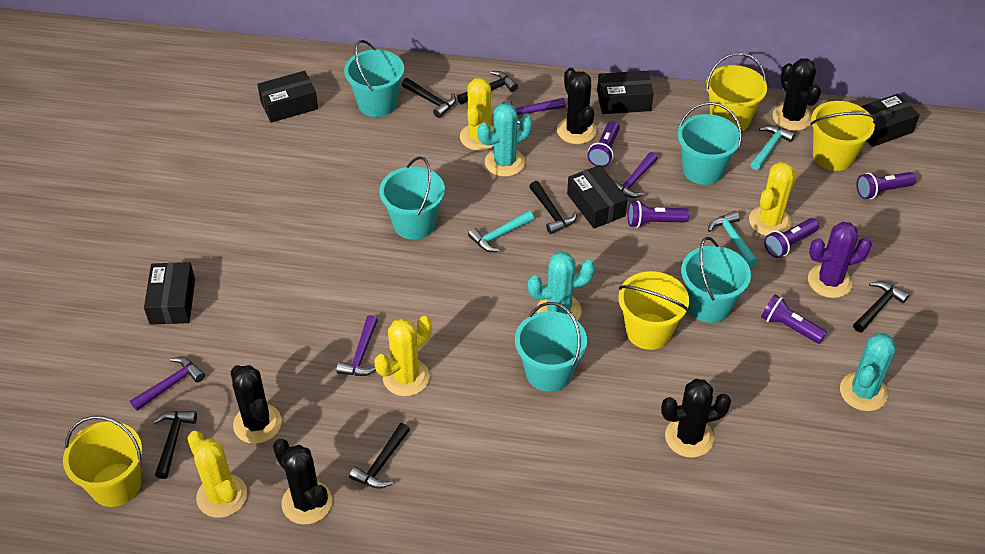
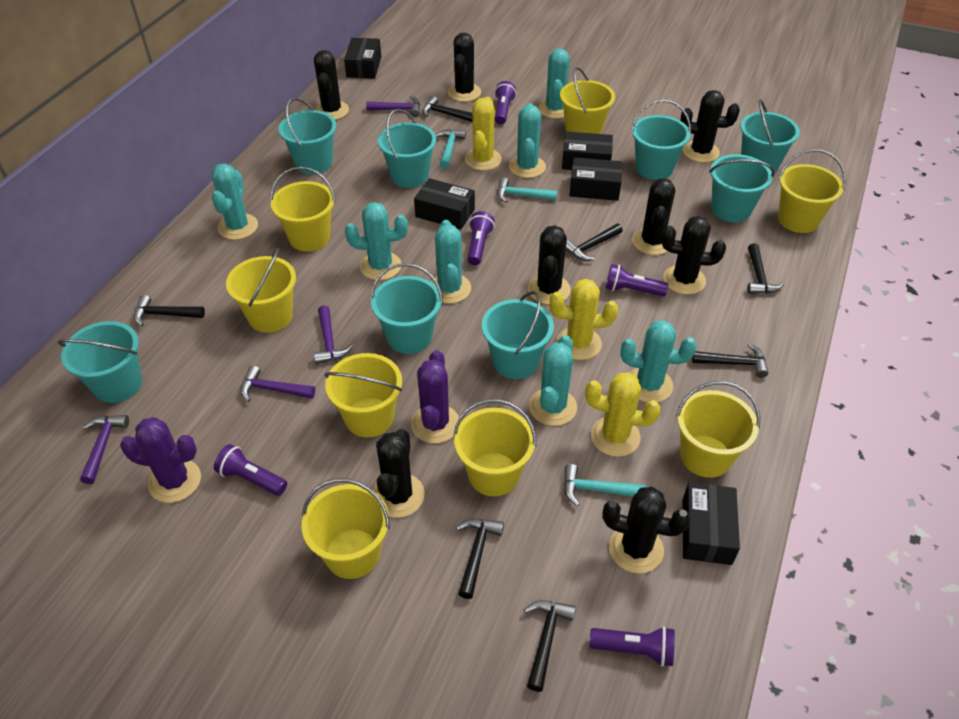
black cactus: 5 -> 8
black hammer: 6 -> 7
purple cactus: 1 -> 2
turquoise bucket: 5 -> 8
turquoise cactus: 3 -> 7
yellow bucket: 4 -> 8
yellow cactus: 4 -> 3

